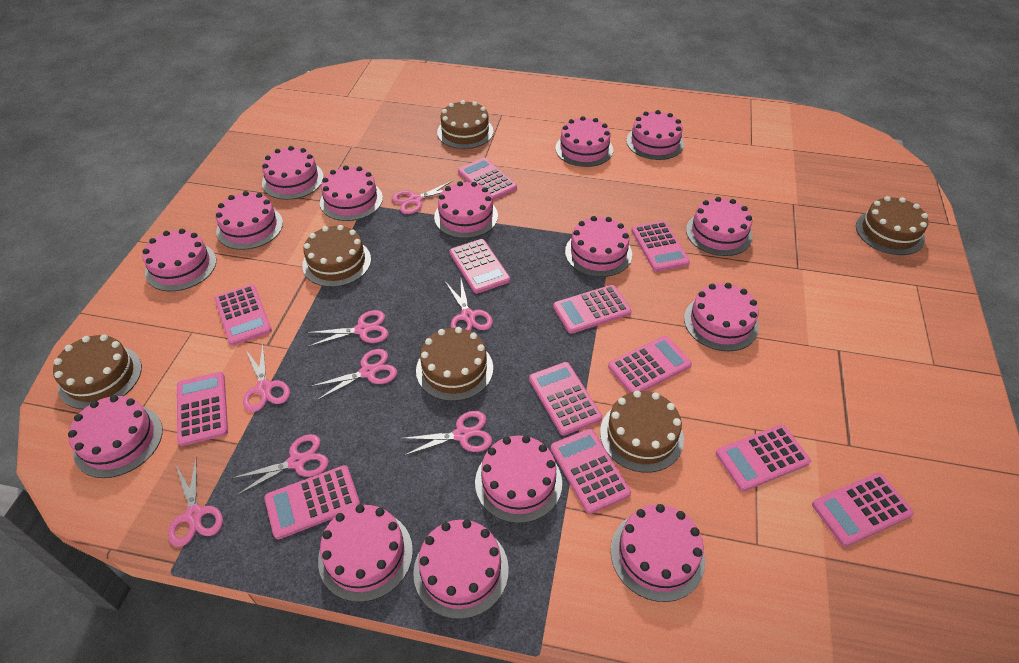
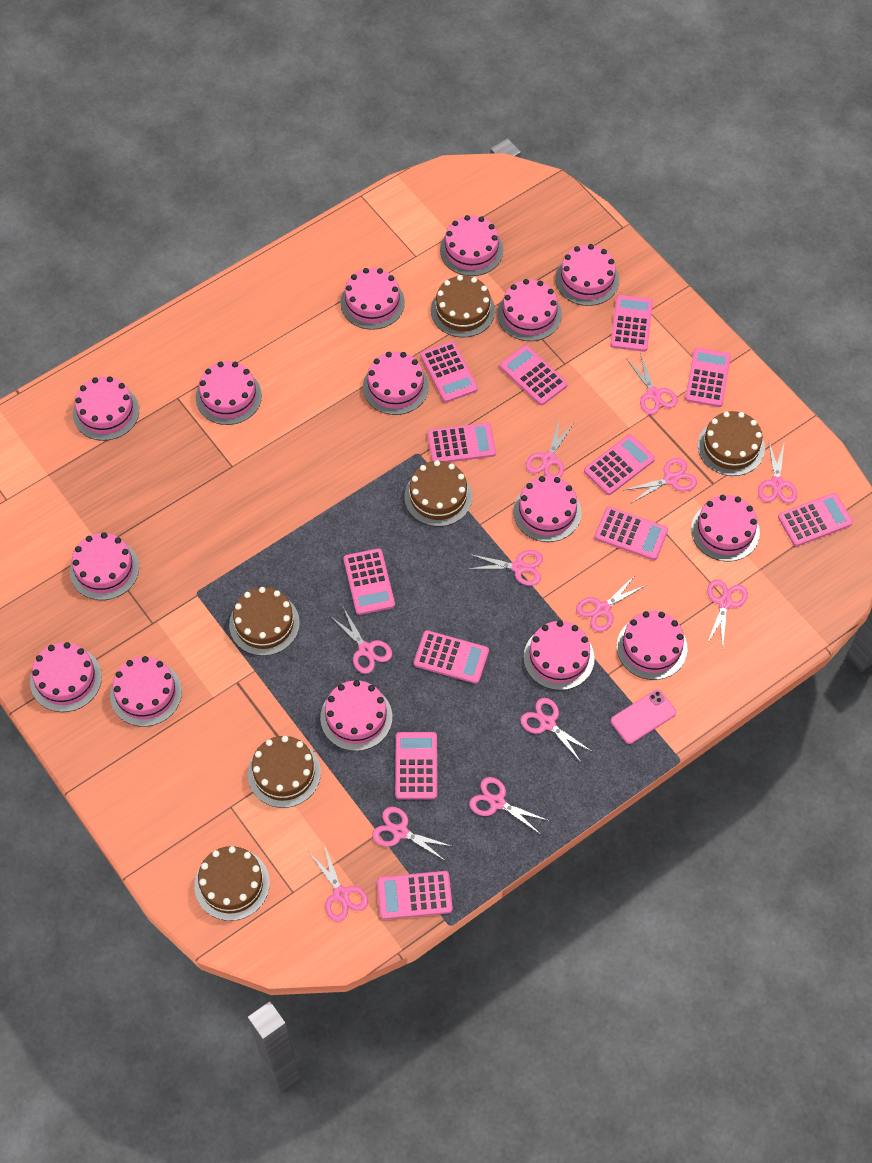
pink phone: 0 -> 1
pink scissors: 8 -> 12

